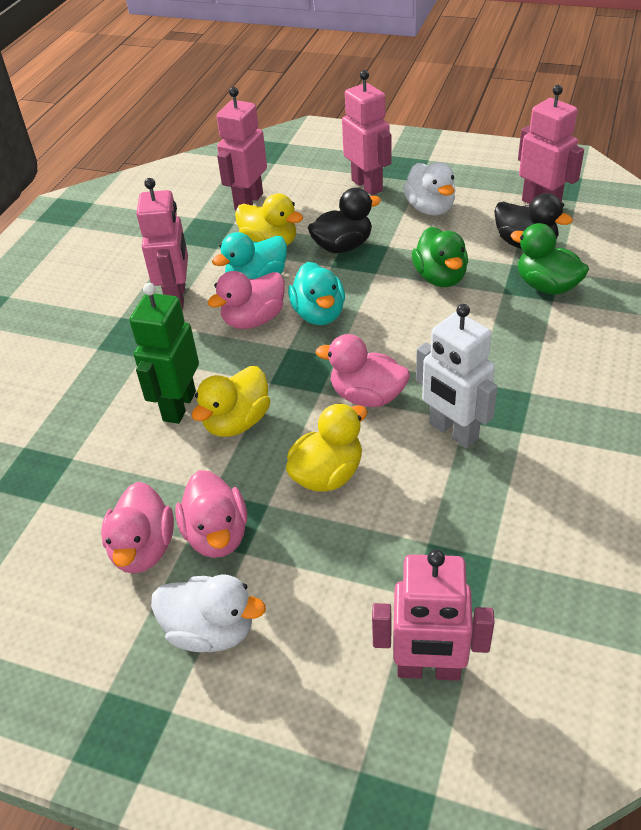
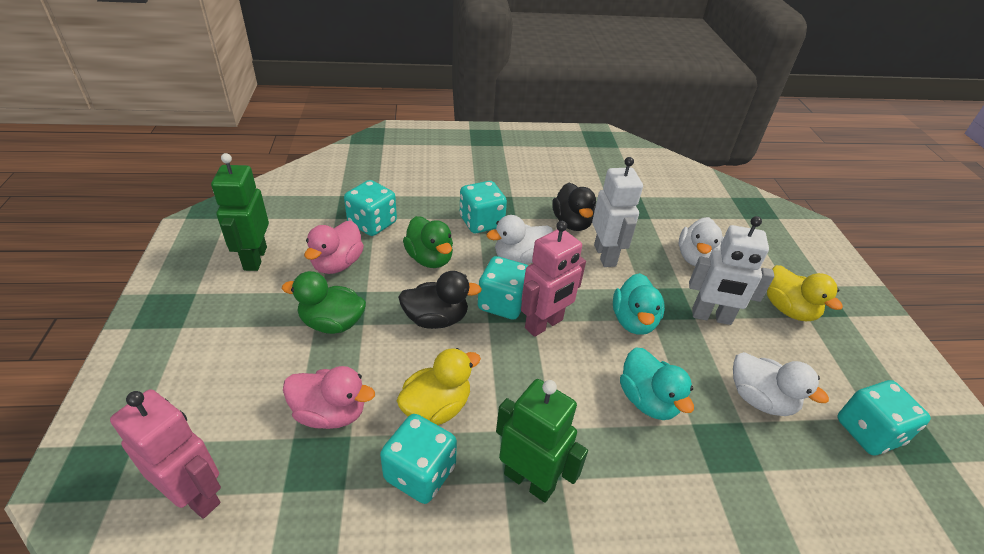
green robot: 1 -> 2
pink duck: 4 -> 2
pink robot: 5 -> 2
turquoise dice: 0 -> 5
white duck: 2 -> 3
white robot: 1 -> 2
yellow duck: 3 -> 2

